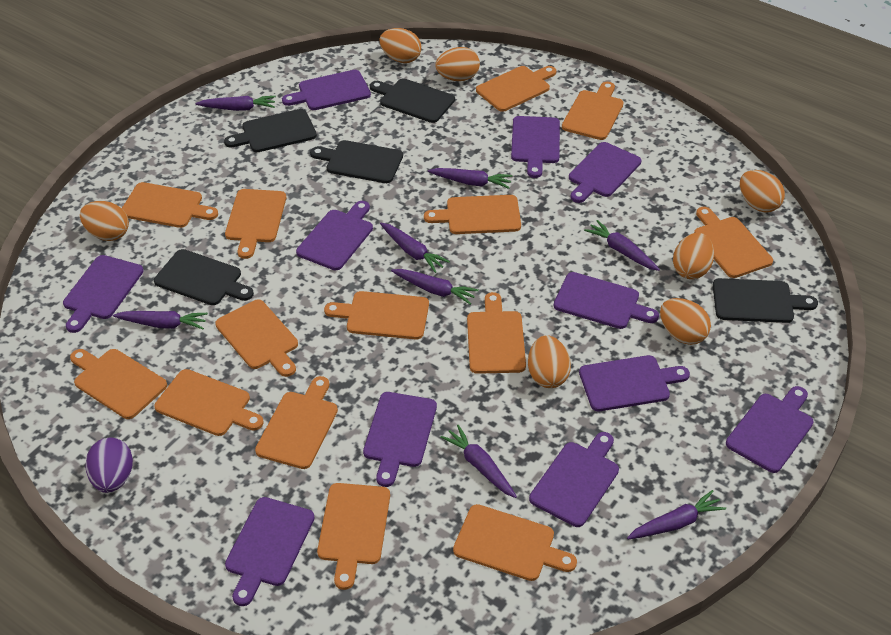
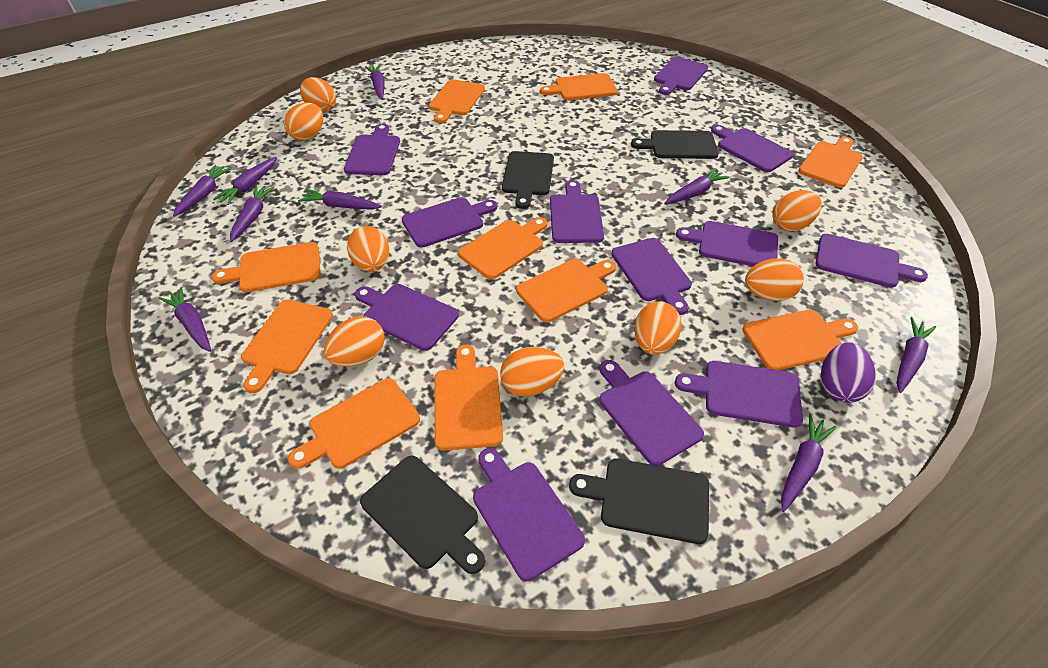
black cutting board: 5 -> 4
orange cutting board: 14 -> 10
orange egg: 7 -> 8
purple carrot: 8 -> 9
purple cutting board: 11 -> 12

